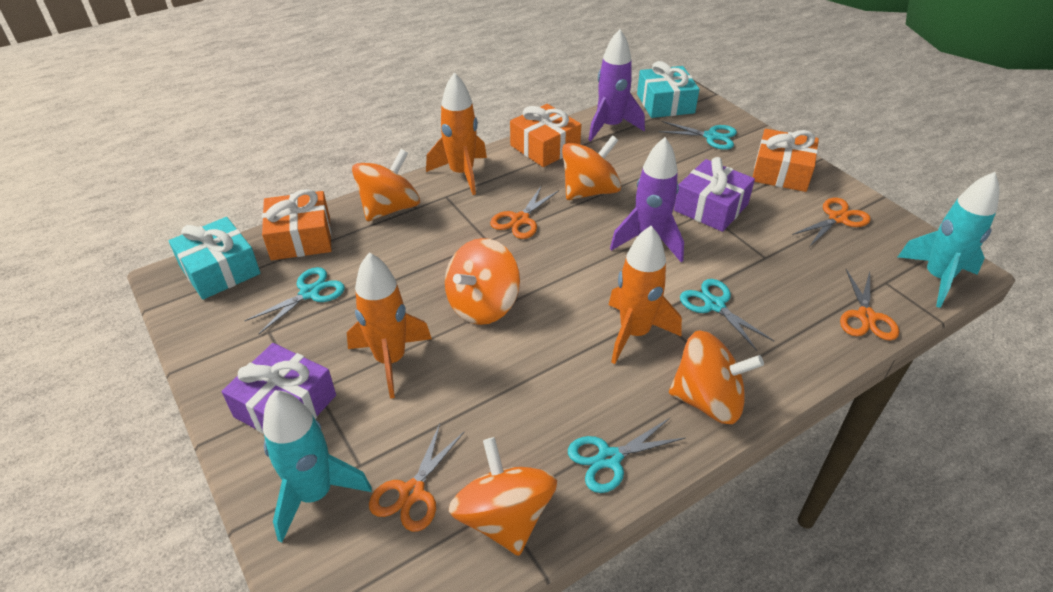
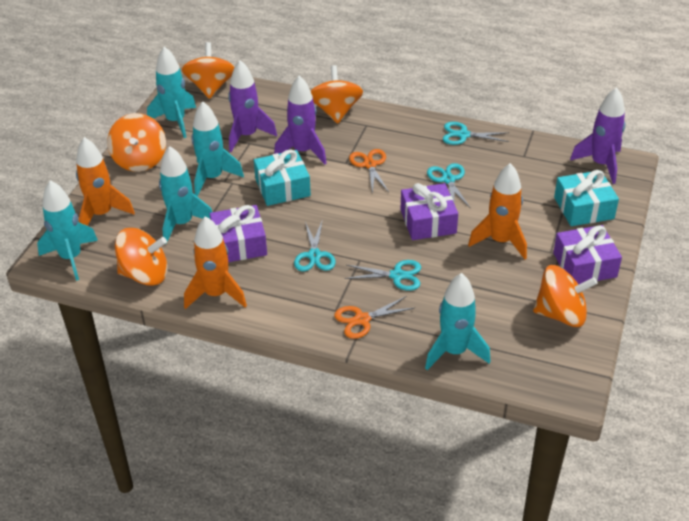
orange gift: 3 -> 0
orange scissors: 4 -> 2
purple gift: 2 -> 3
purple rocket: 2 -> 3
turquoise rocket: 2 -> 5

